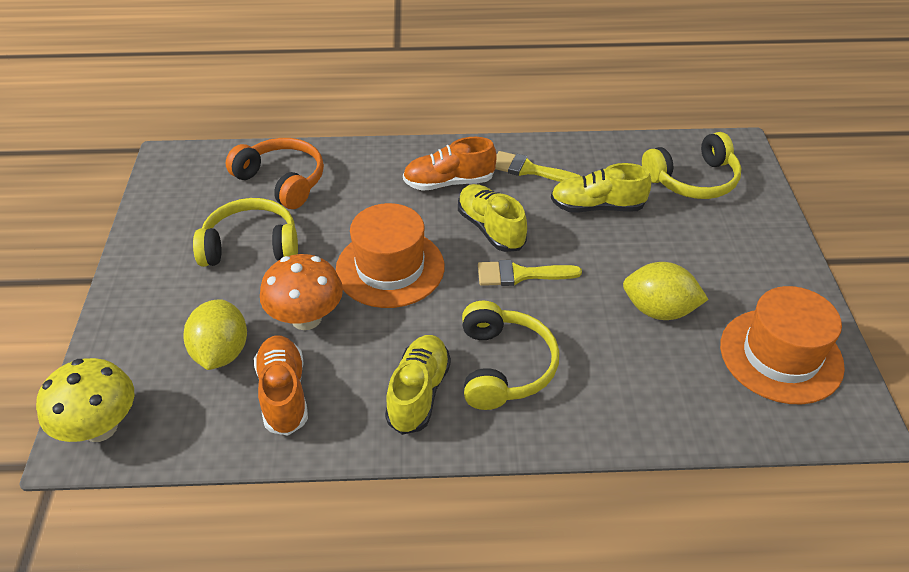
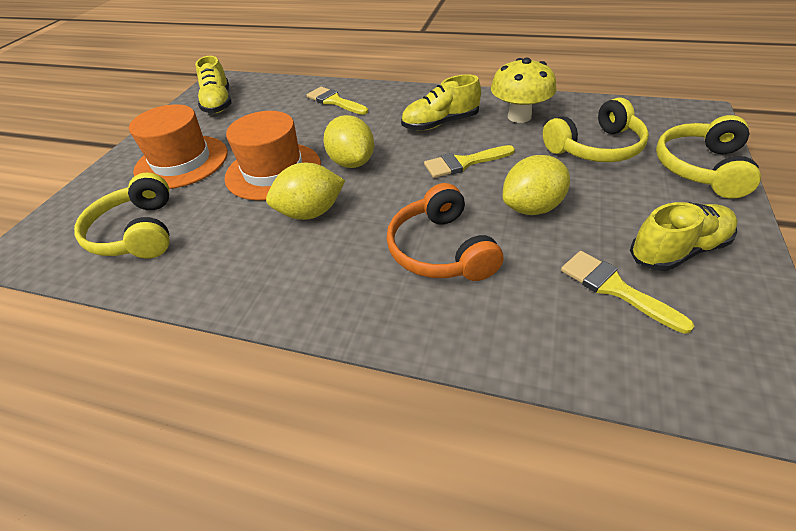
orange mushroom: 1 -> 0
orange shoe: 2 -> 0
yellow brush: 2 -> 3
yellow lemon: 2 -> 3

